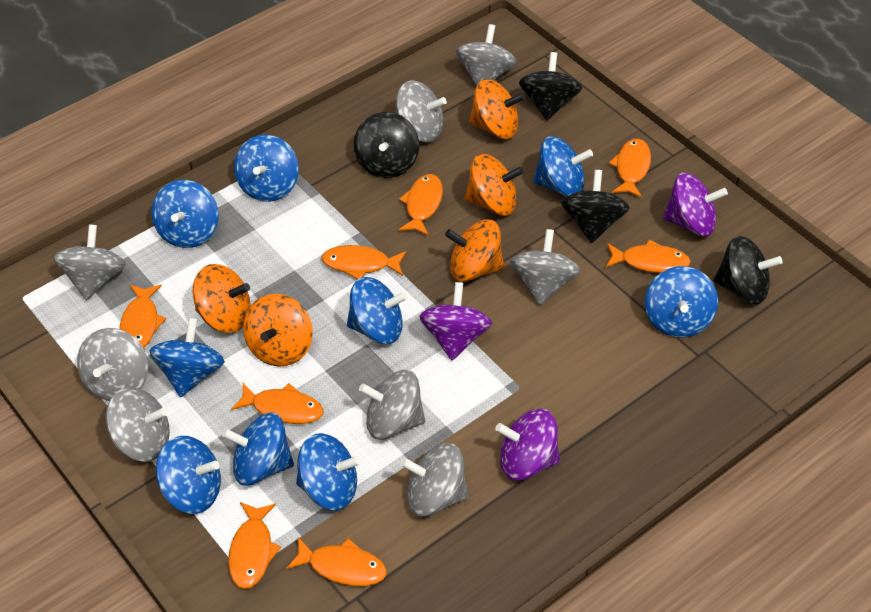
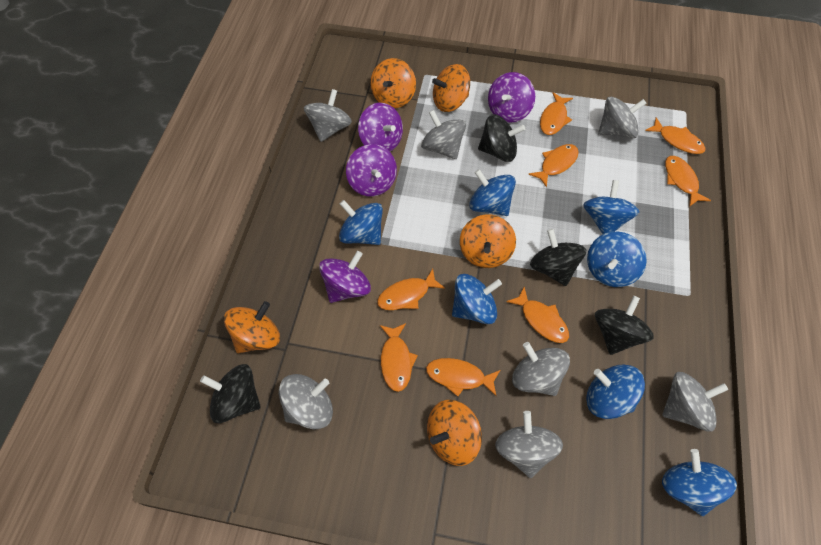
blue spinning top: 9 -> 7
grey spinning top: 8 -> 7
purple spinning top: 3 -> 4

